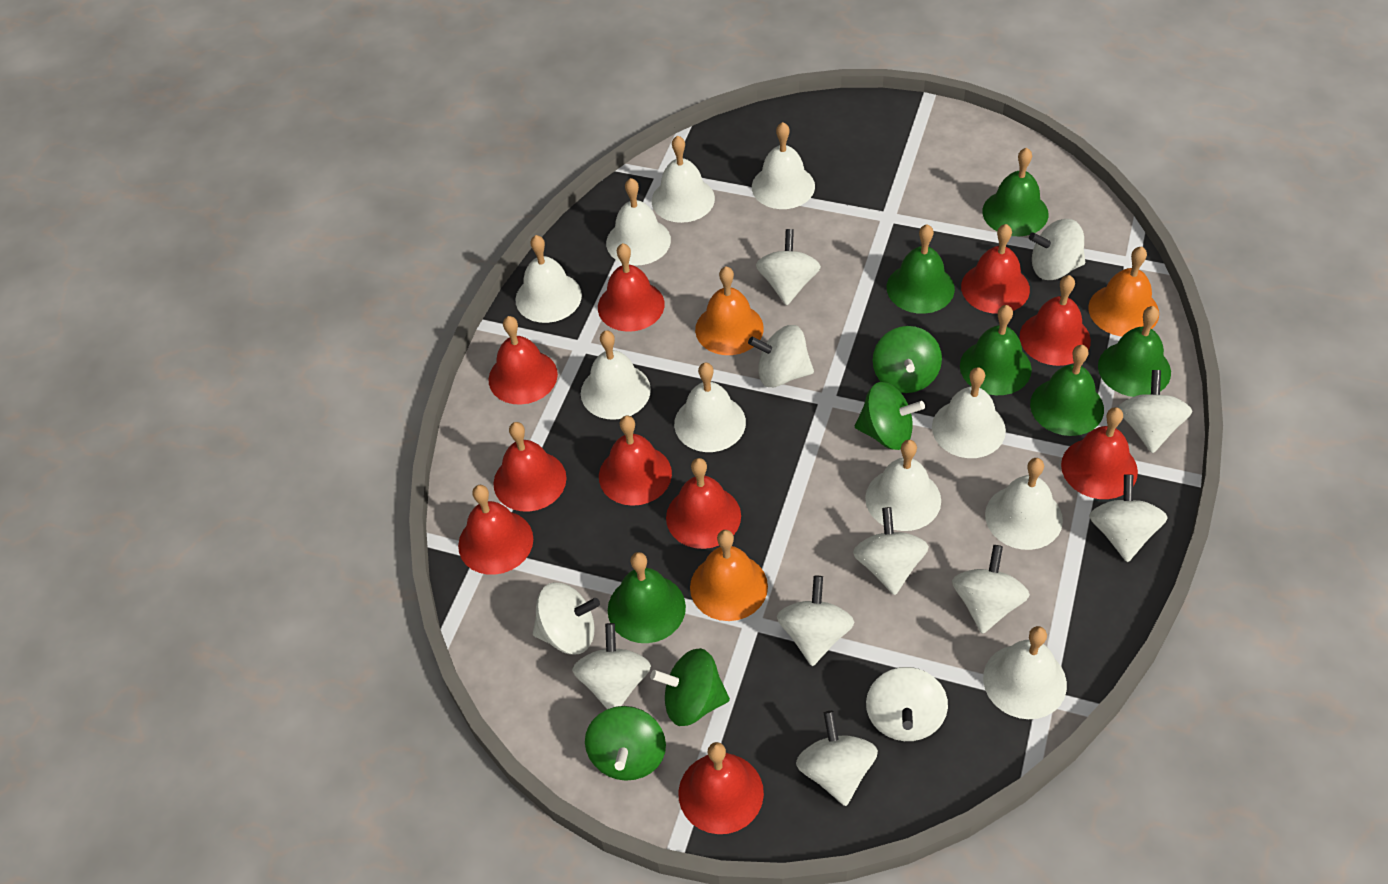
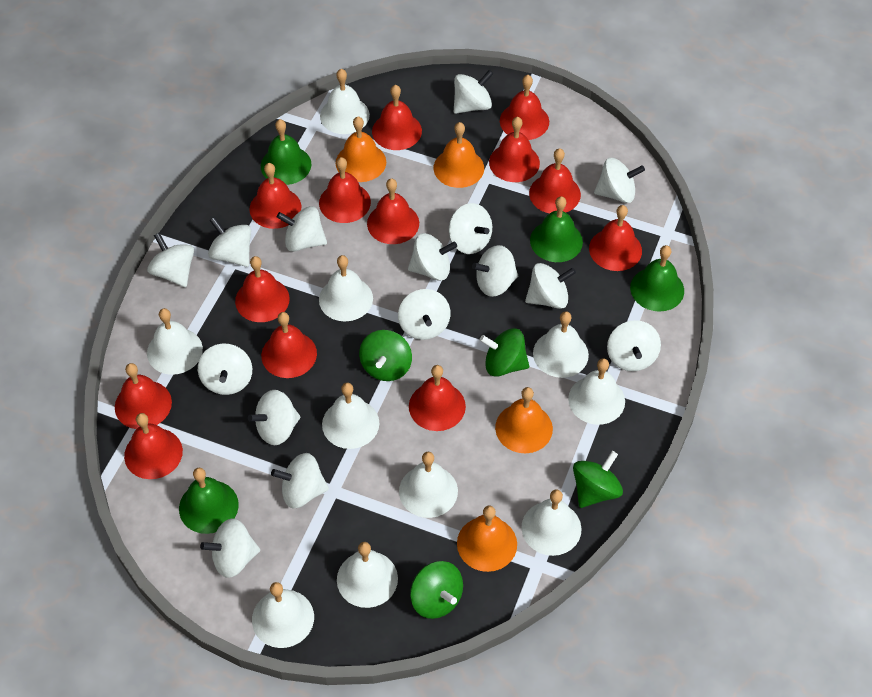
green bell: 6 -> 4
orange bell: 3 -> 4
red bell: 10 -> 13
white spinning top: 12 -> 15

